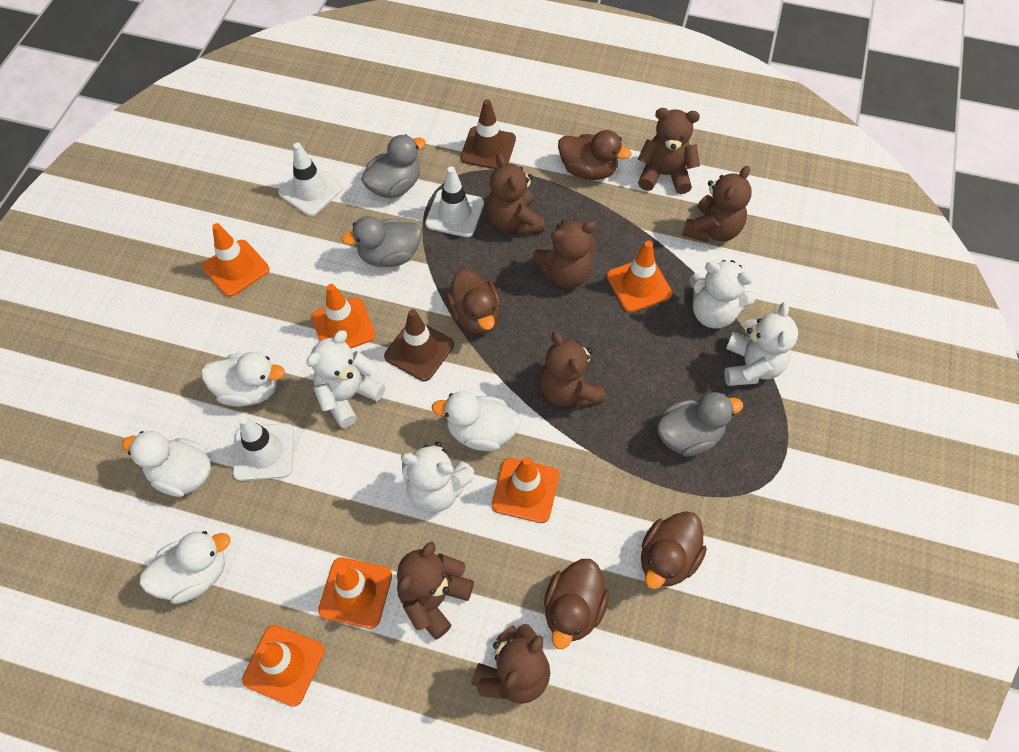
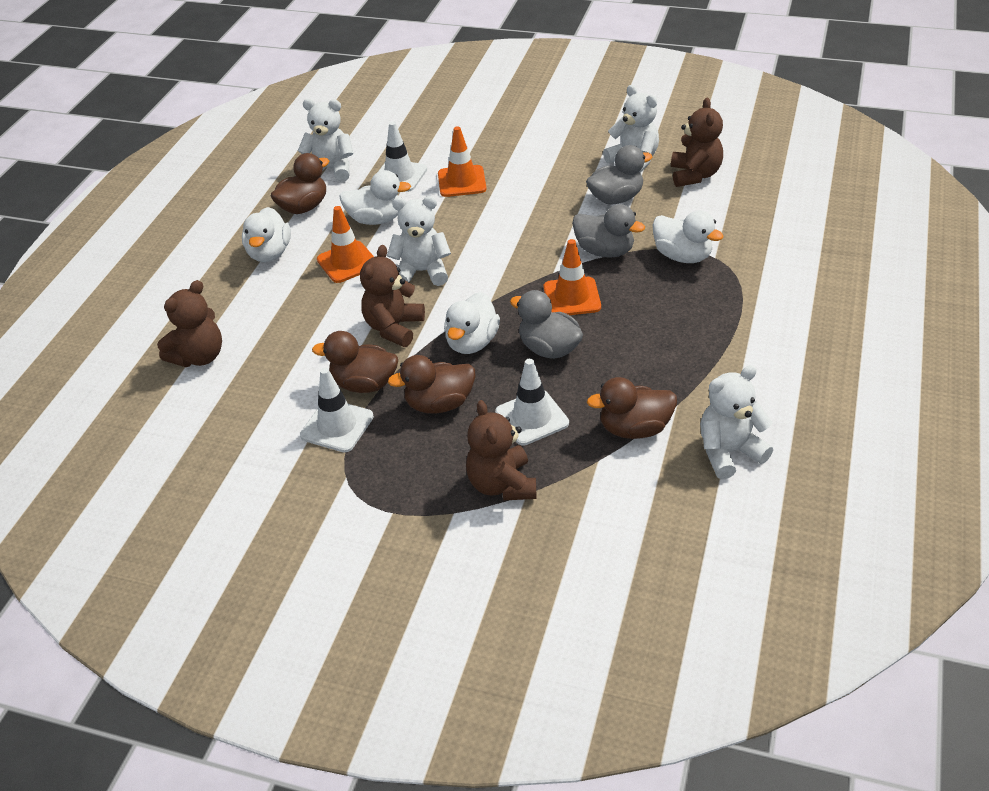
brown teddy bear: 7 -> 4
brown traffic cone: 2 -> 0
orange traffic cone: 6 -> 3

